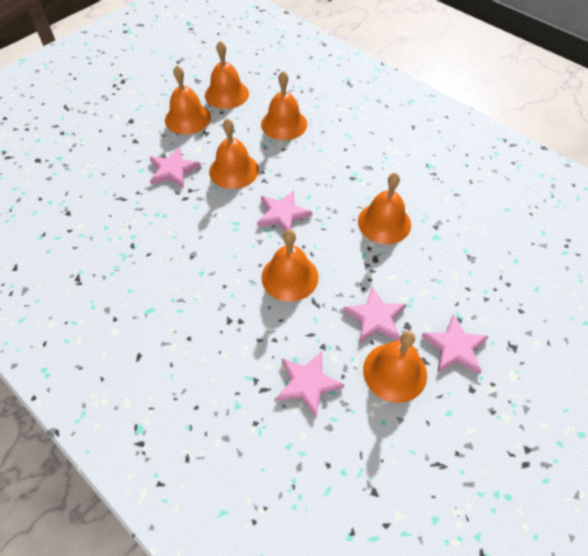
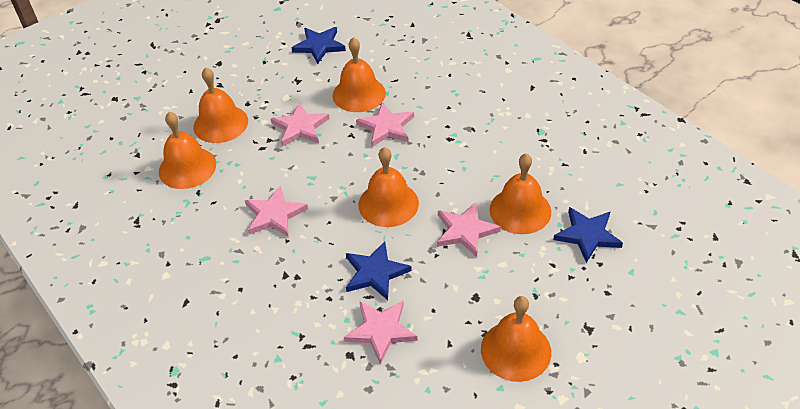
blue star: 0 -> 3
orange bell: 7 -> 6

